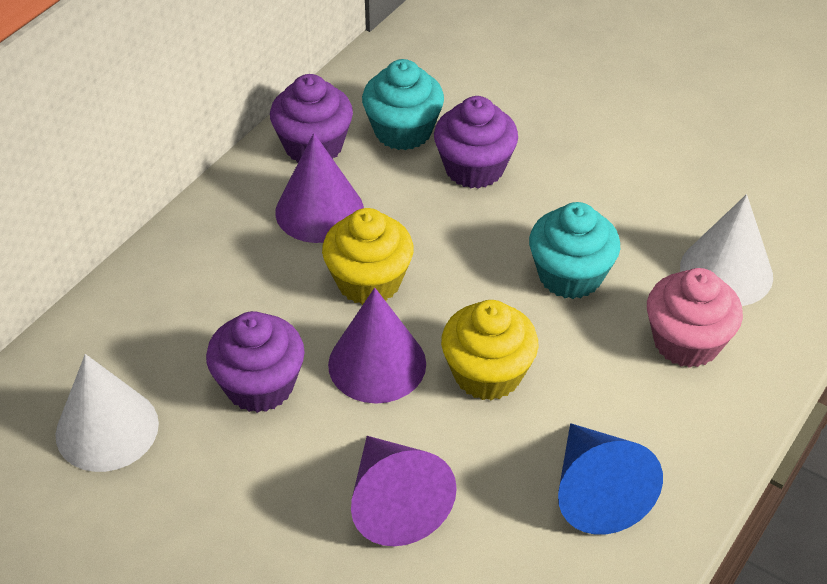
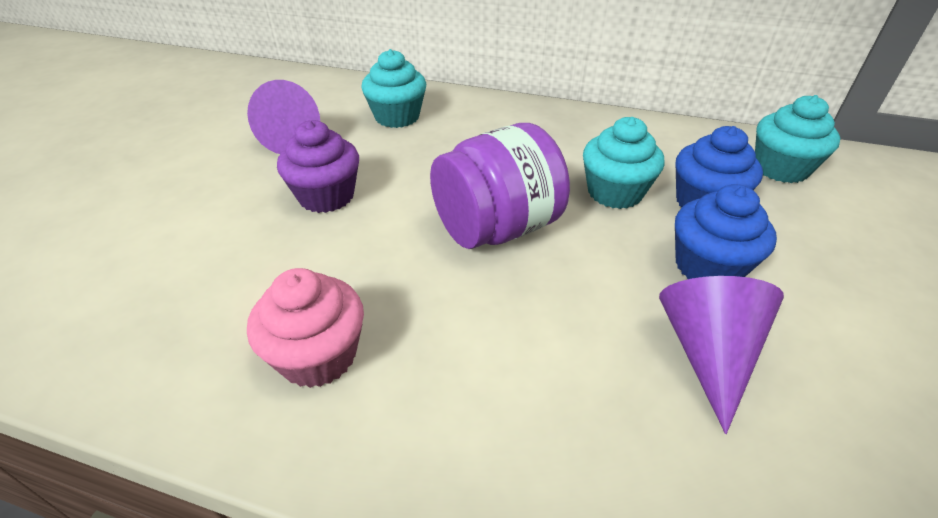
blue cone: 1 -> 0
blue cupcake: 0 -> 2
purple cone: 3 -> 2
purple cupcake: 3 -> 1
purple jar: 0 -> 1
turquoise cupcake: 2 -> 3
white cone: 2 -> 0
yellow cupcake: 2 -> 0

